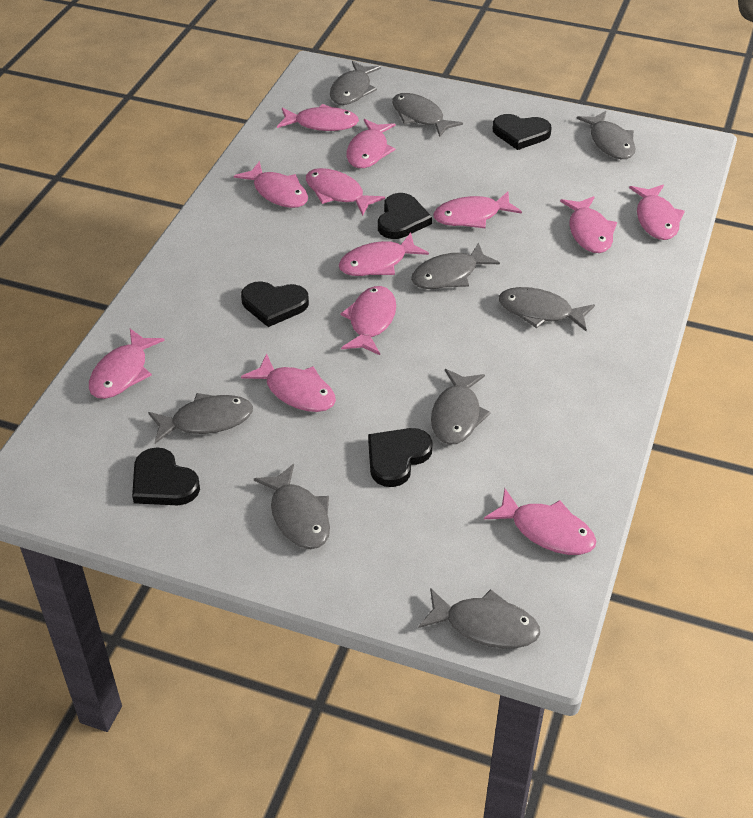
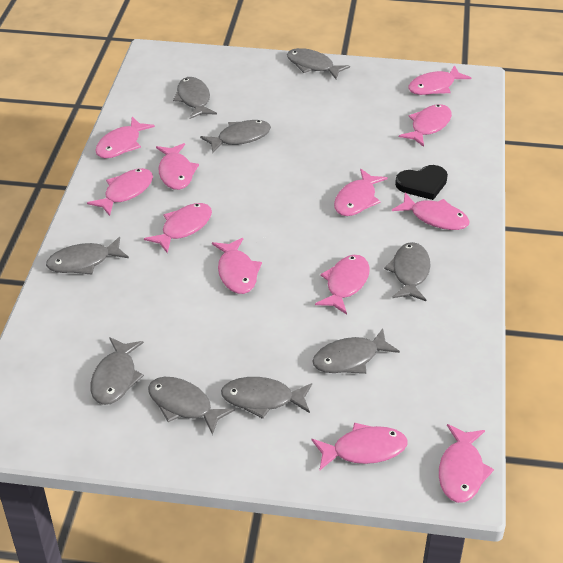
black heart: 5 -> 1

